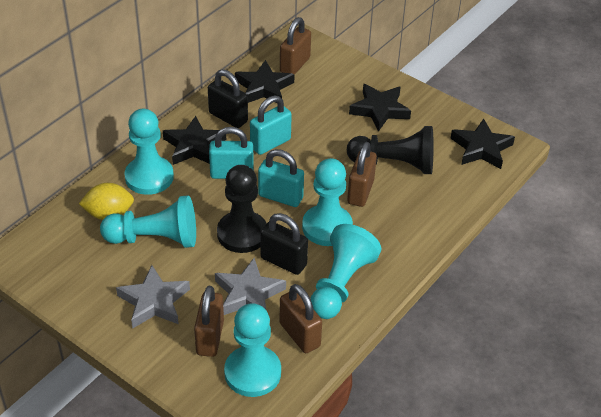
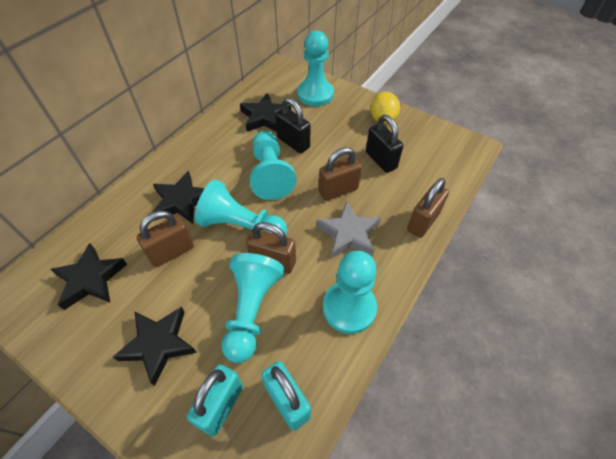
black pawn: 2 -> 0
grey star: 2 -> 1
turquoise padlock: 3 -> 2

